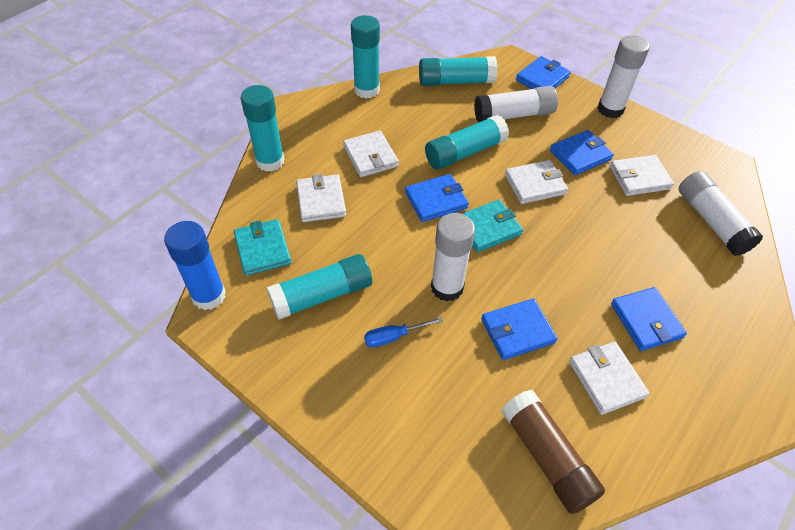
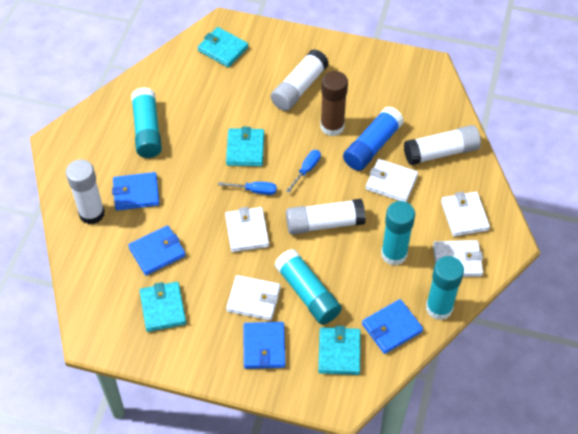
blue screwdriver: 1 -> 2
blue wallet: 5 -> 4
turquoise glue stick: 5 -> 4
turquoise wallet: 2 -> 4

